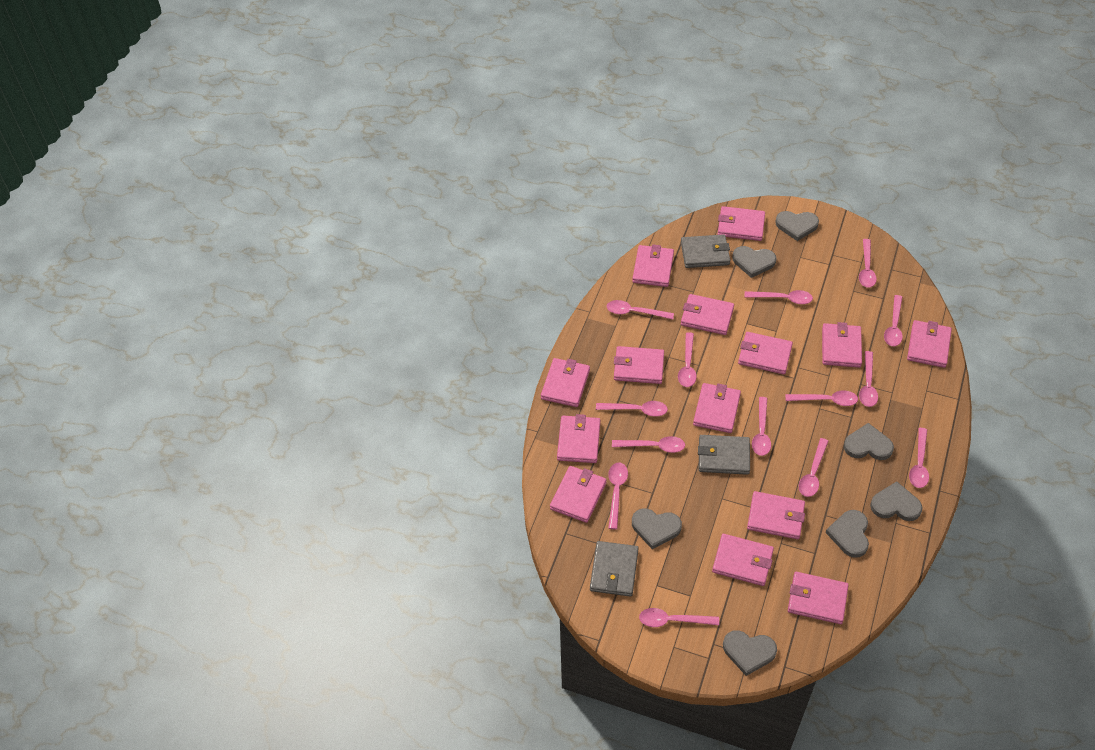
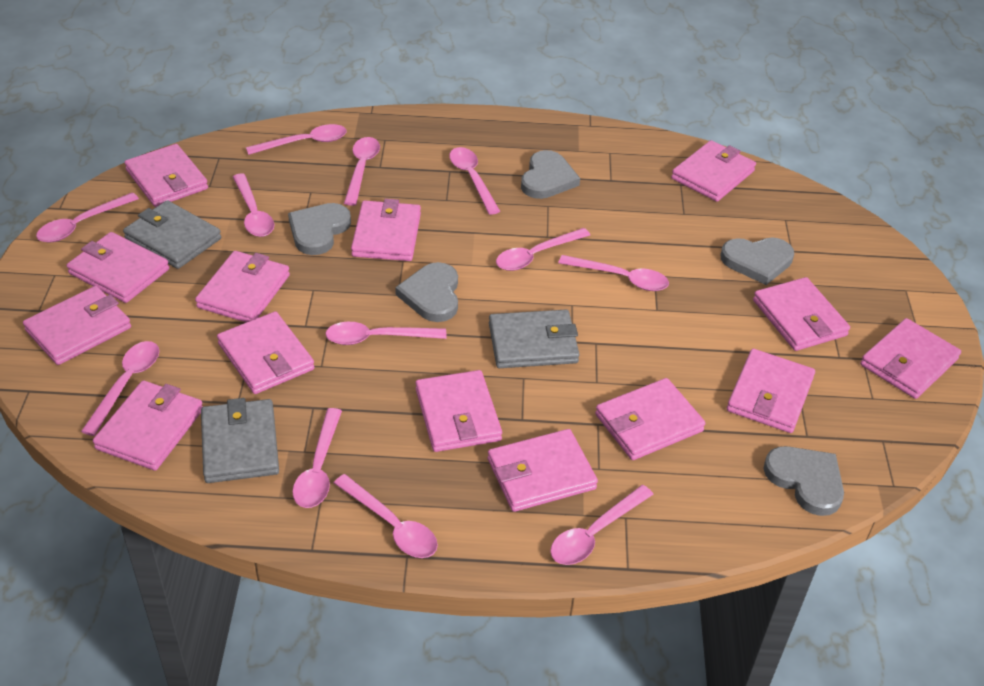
grey heart: 7 -> 5
pink spoon: 14 -> 12

